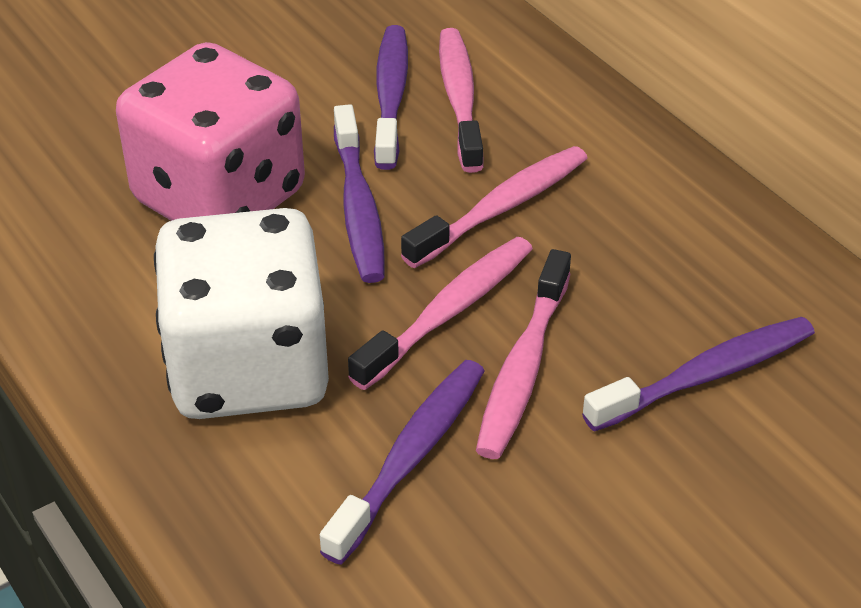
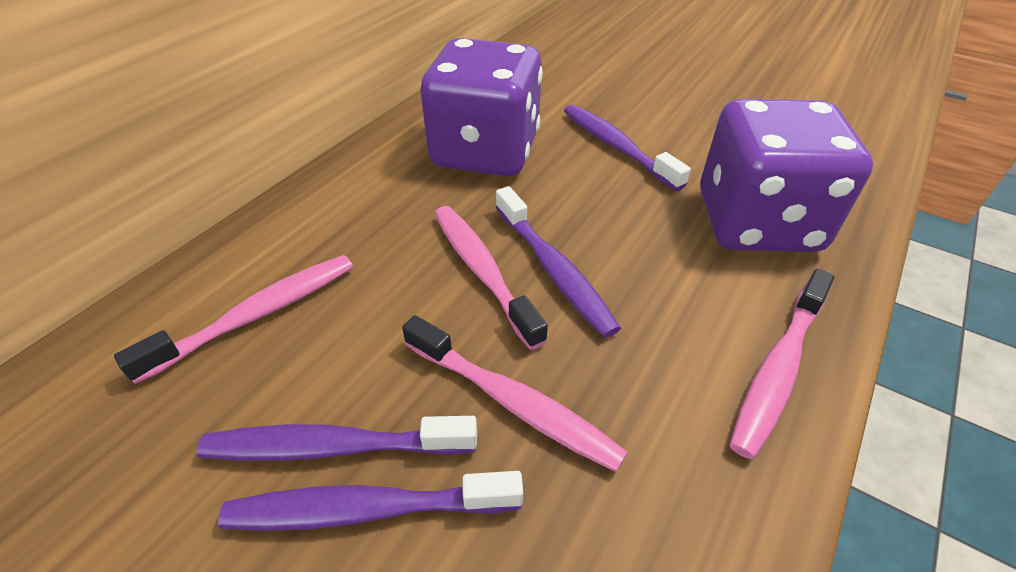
pink dice: 1 -> 0
purple dice: 0 -> 2
white dice: 1 -> 0

